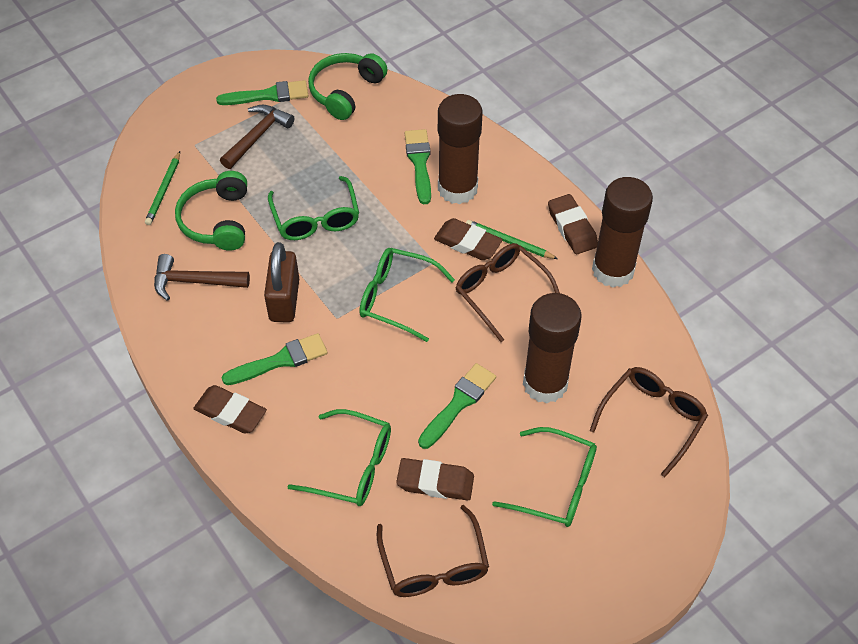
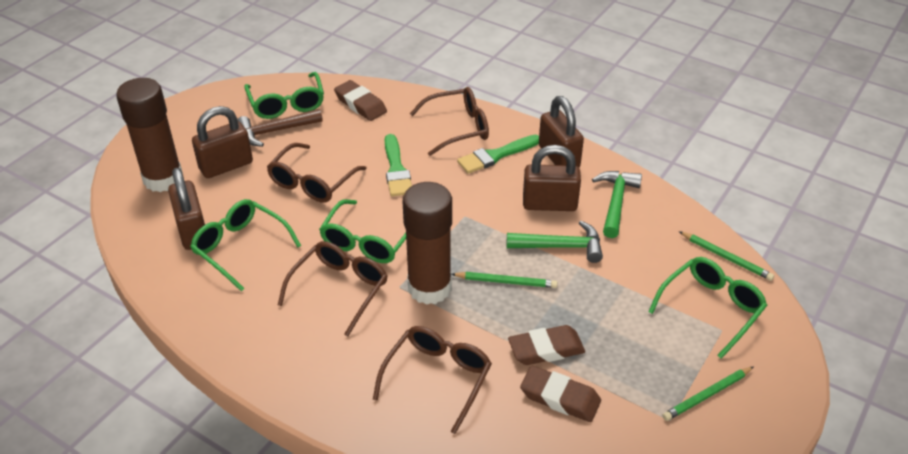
brown eraser: 4 -> 3
brown glasses: 3 -> 4
brown glue stick: 3 -> 2
brown hammer: 2 -> 1
brown padlock: 1 -> 4
green brush: 4 -> 2
green hammer: 0 -> 2
green headphones: 2 -> 0
green pencil: 2 -> 3

